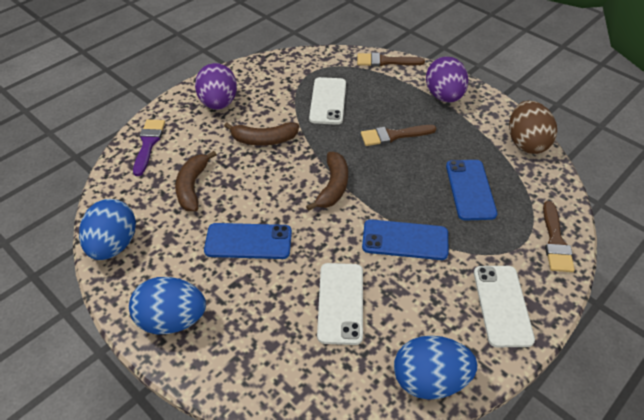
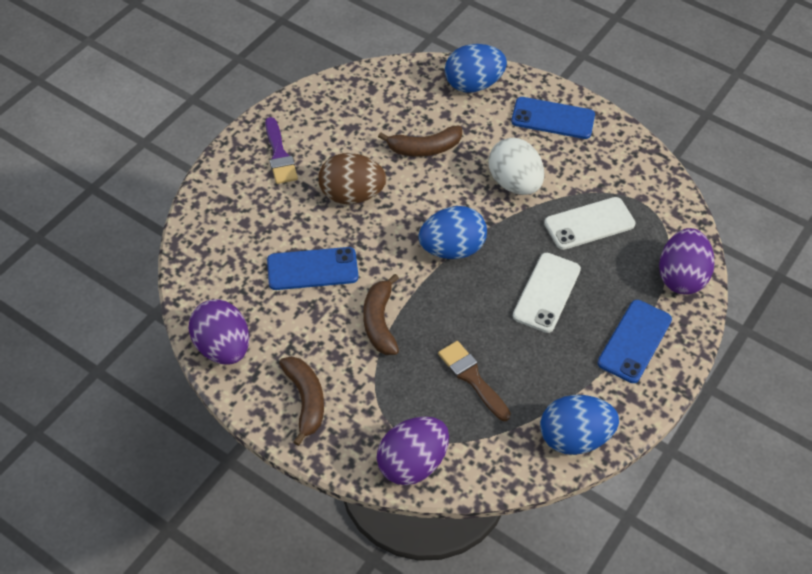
brown brush: 3 -> 1
purple egg: 2 -> 3
white egg: 0 -> 1
white phone: 3 -> 2

